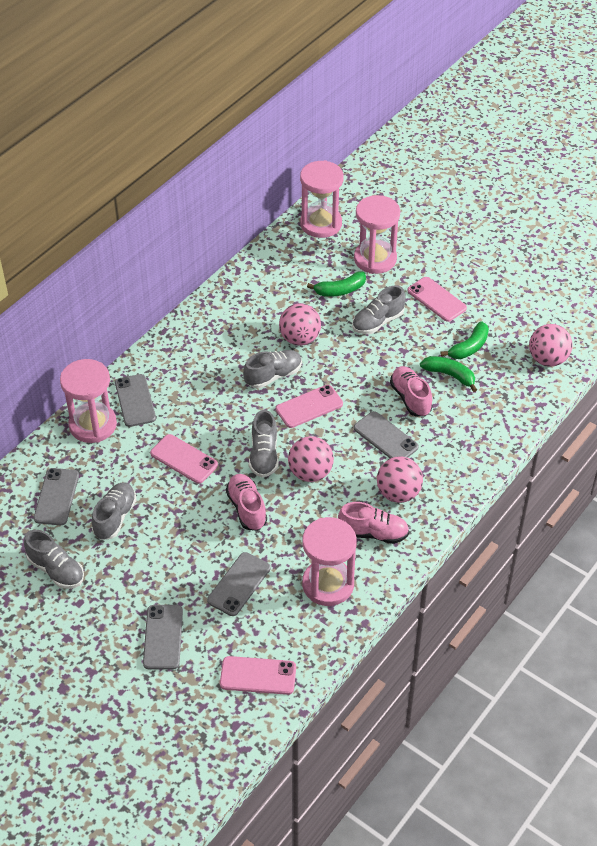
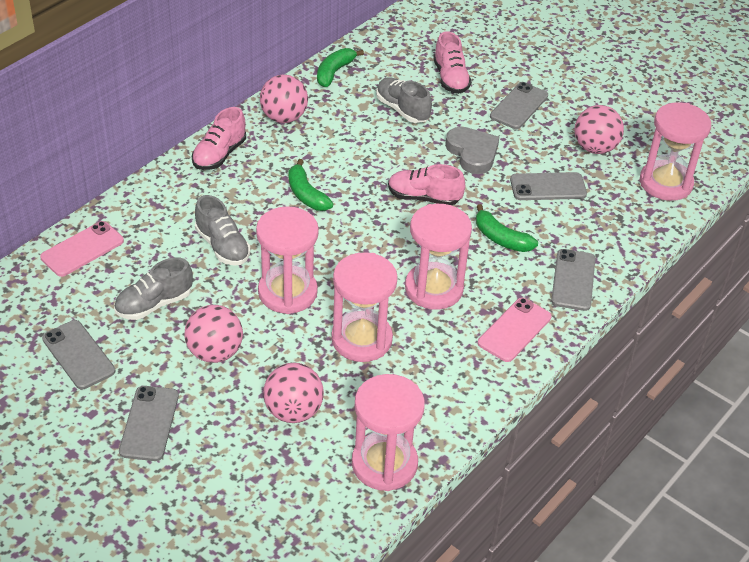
grey heart: 0 -> 1
grey shoe: 5 -> 3
pink hourglass: 4 -> 5
pink phone: 4 -> 2

